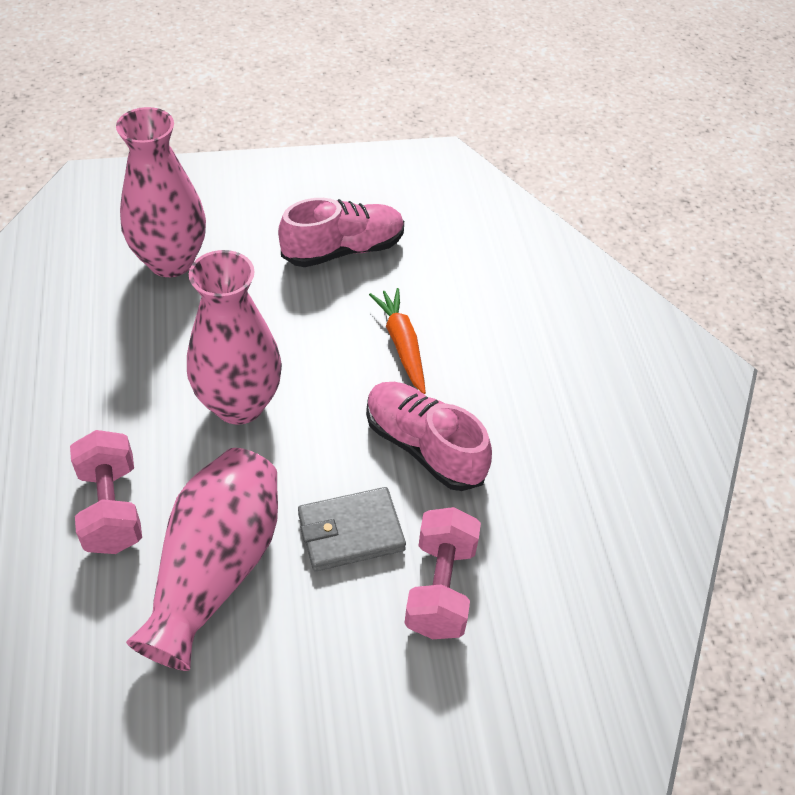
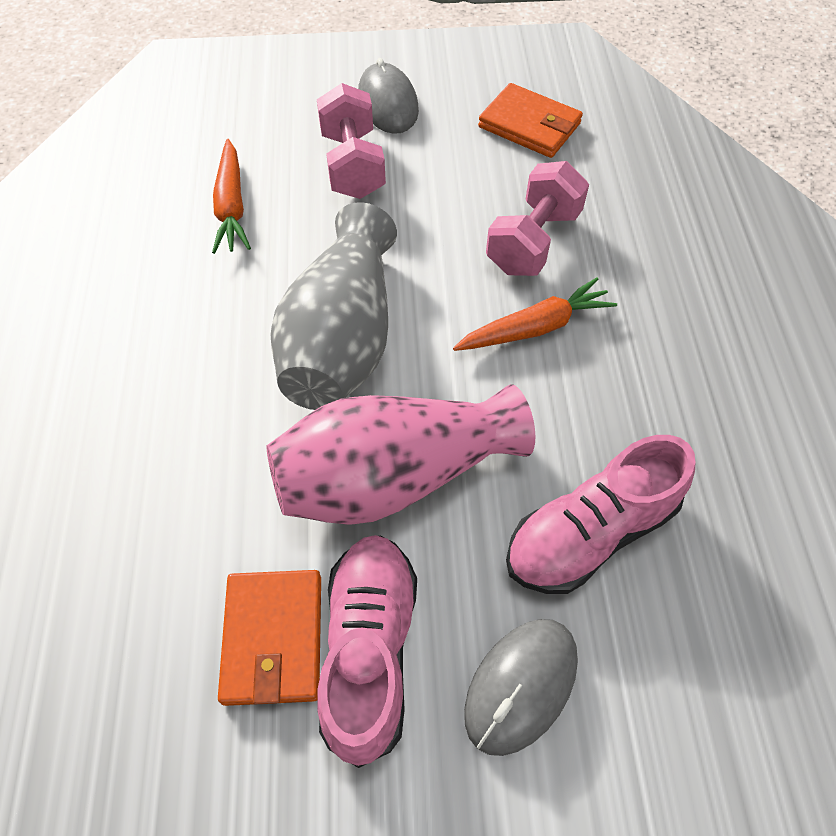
grey mouse: 0 -> 2
grey vase: 0 -> 1
grey wallet: 1 -> 0
orange carrot: 1 -> 2
orange wallet: 0 -> 2
pink vase: 3 -> 1

